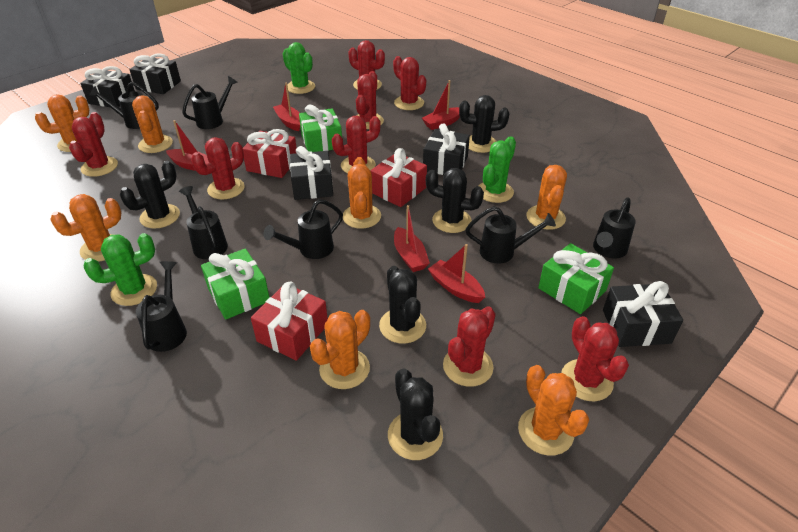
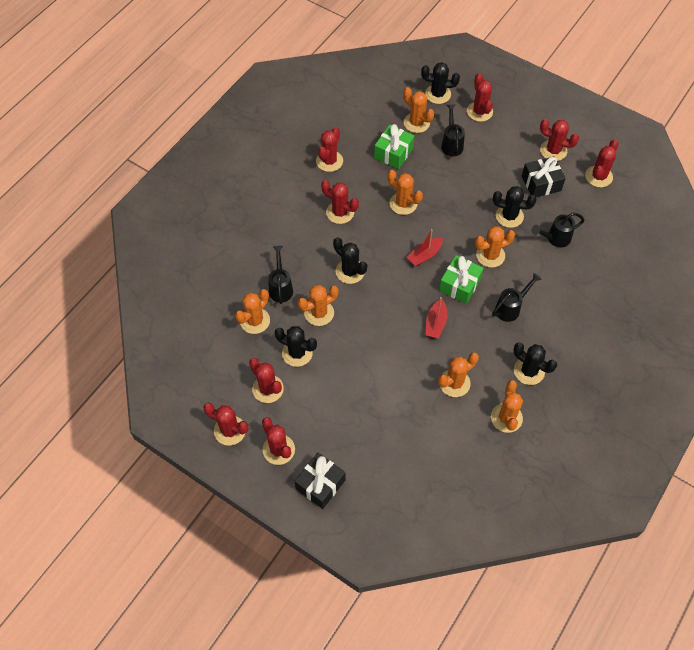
black gift: 5 -> 2
black watering can: 7 -> 4
green cactus: 3 -> 0
green gift: 3 -> 2
red boat: 5 -> 2
red gift: 3 -> 0

